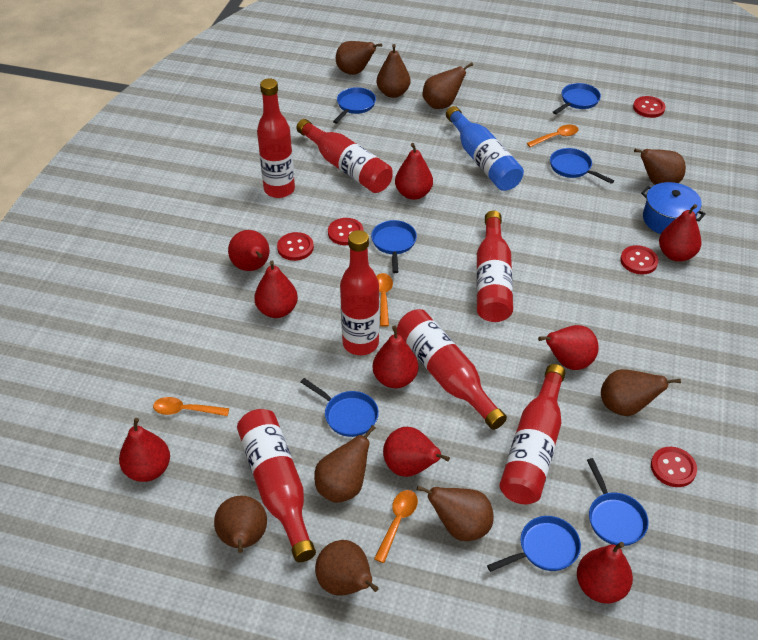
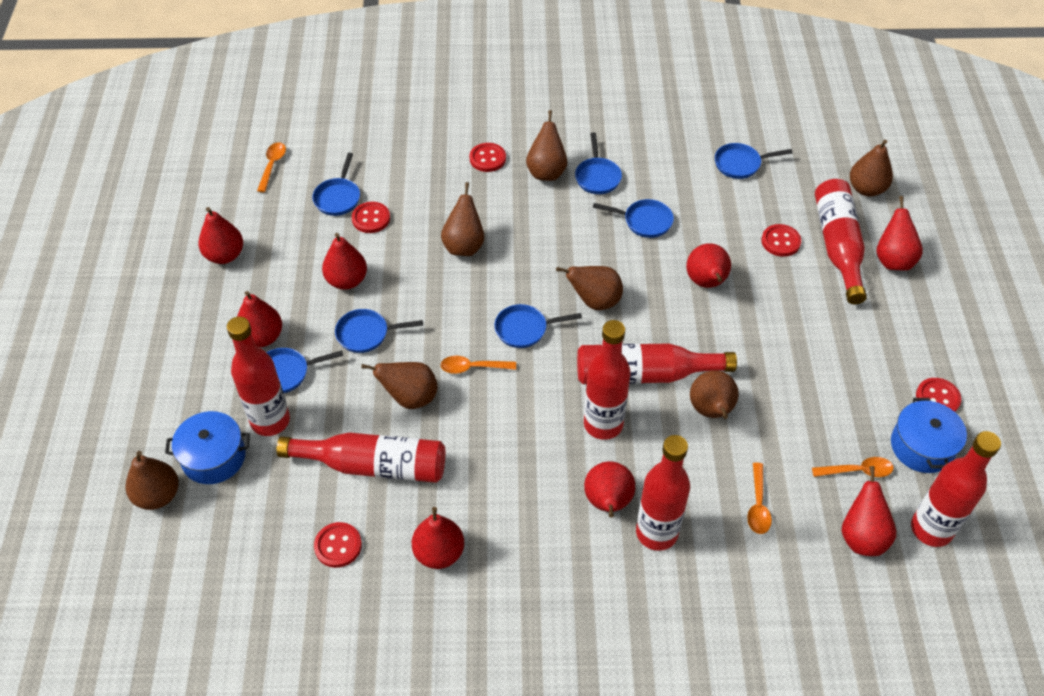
blue bottle: 1 -> 0
blue pot: 1 -> 2
brown pear: 9 -> 7
red pear: 9 -> 8

